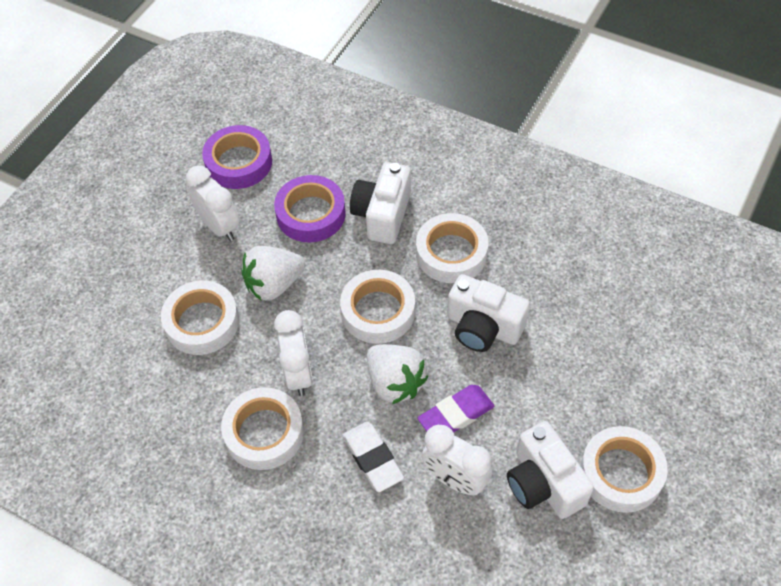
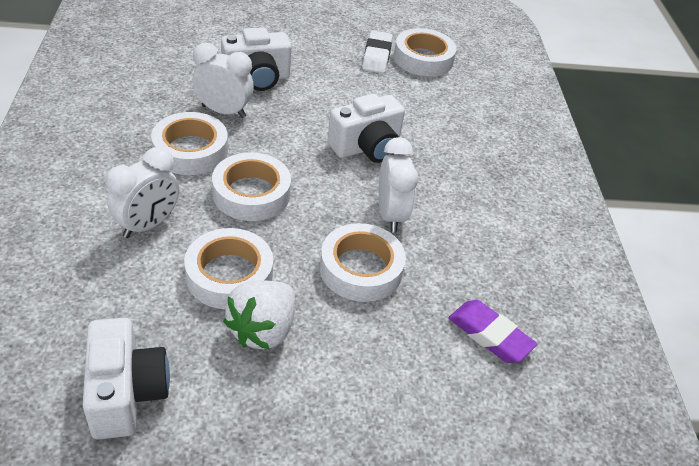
purple tape: 2 -> 0
white strawberry: 2 -> 1

